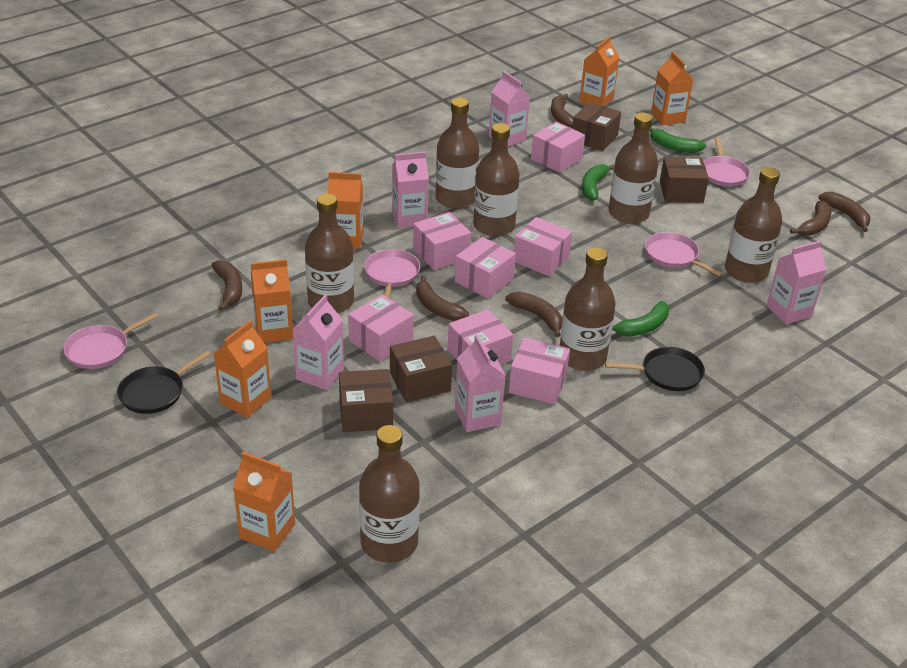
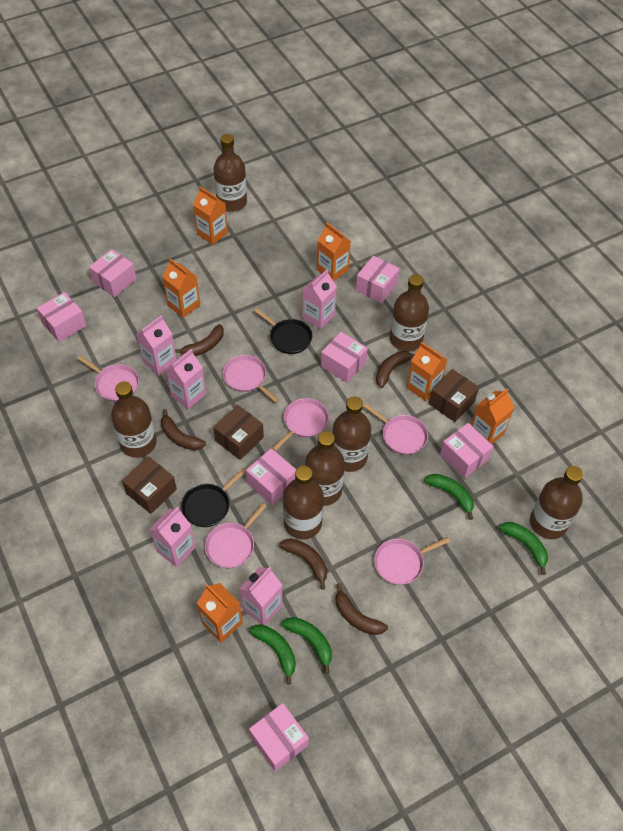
brown banana: 6 -> 5
brown box: 4 -> 3
green banana: 3 -> 4
pink pan: 4 -> 6

